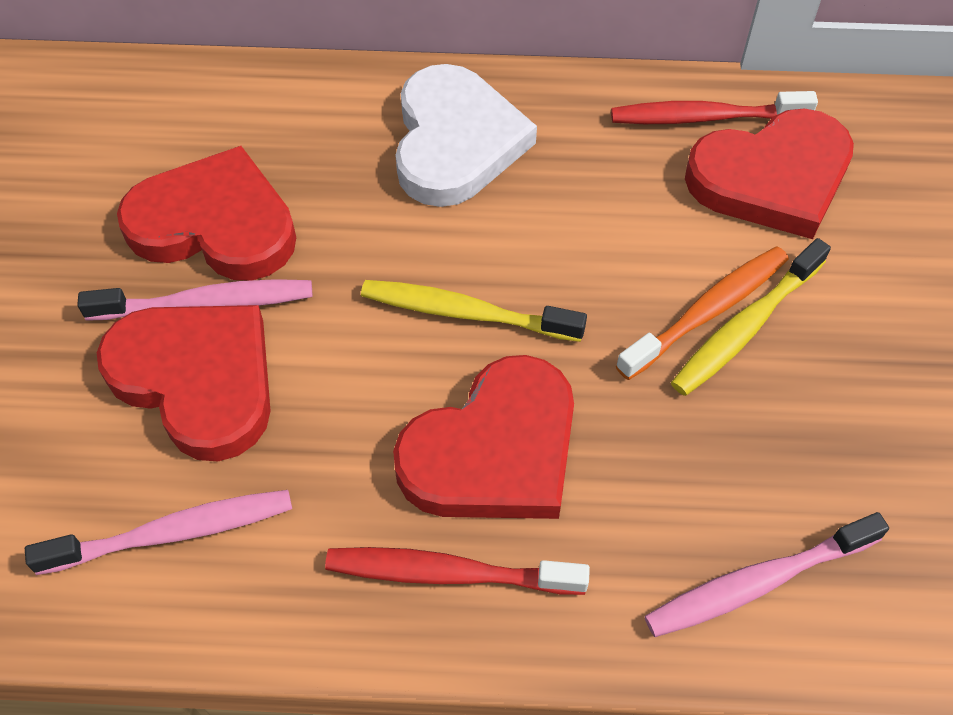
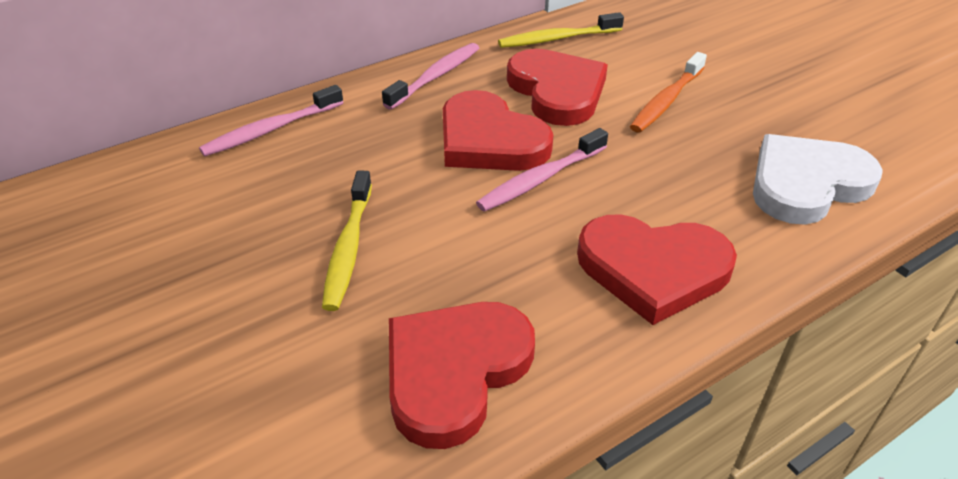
red toothbrush: 2 -> 0

